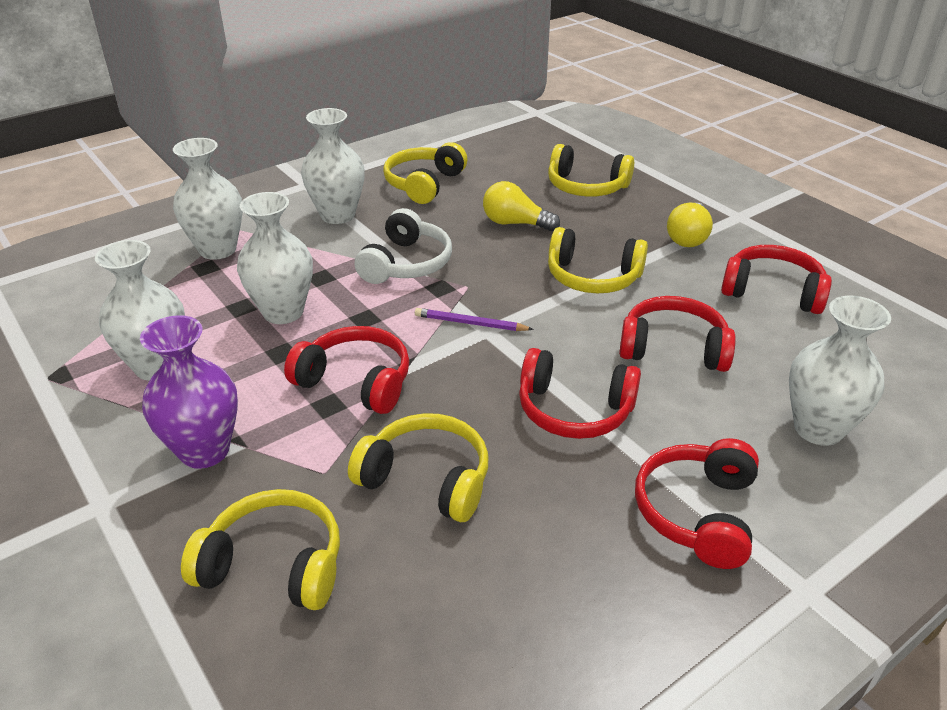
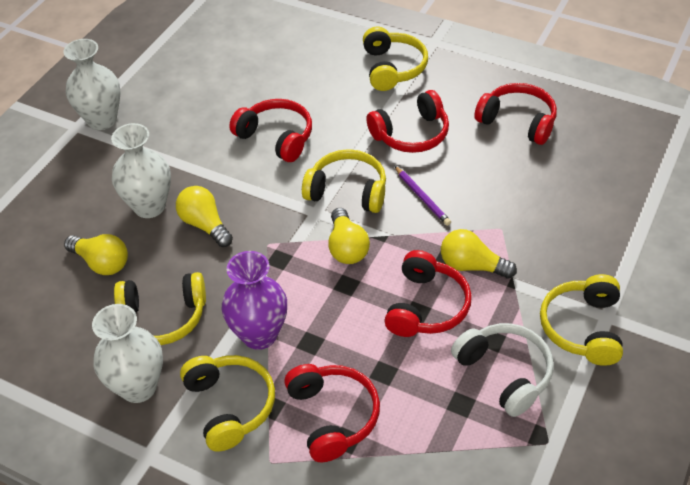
white vase: 5 -> 3
yellow light bulb: 2 -> 4

